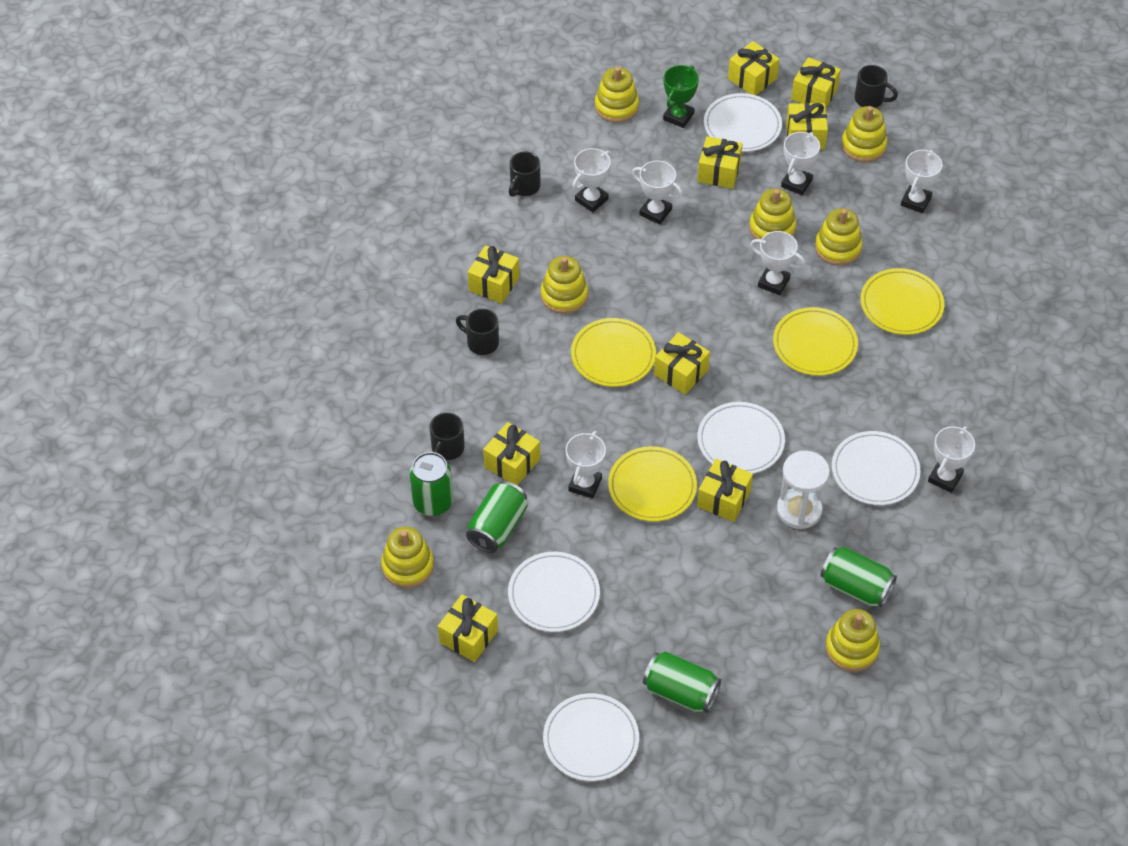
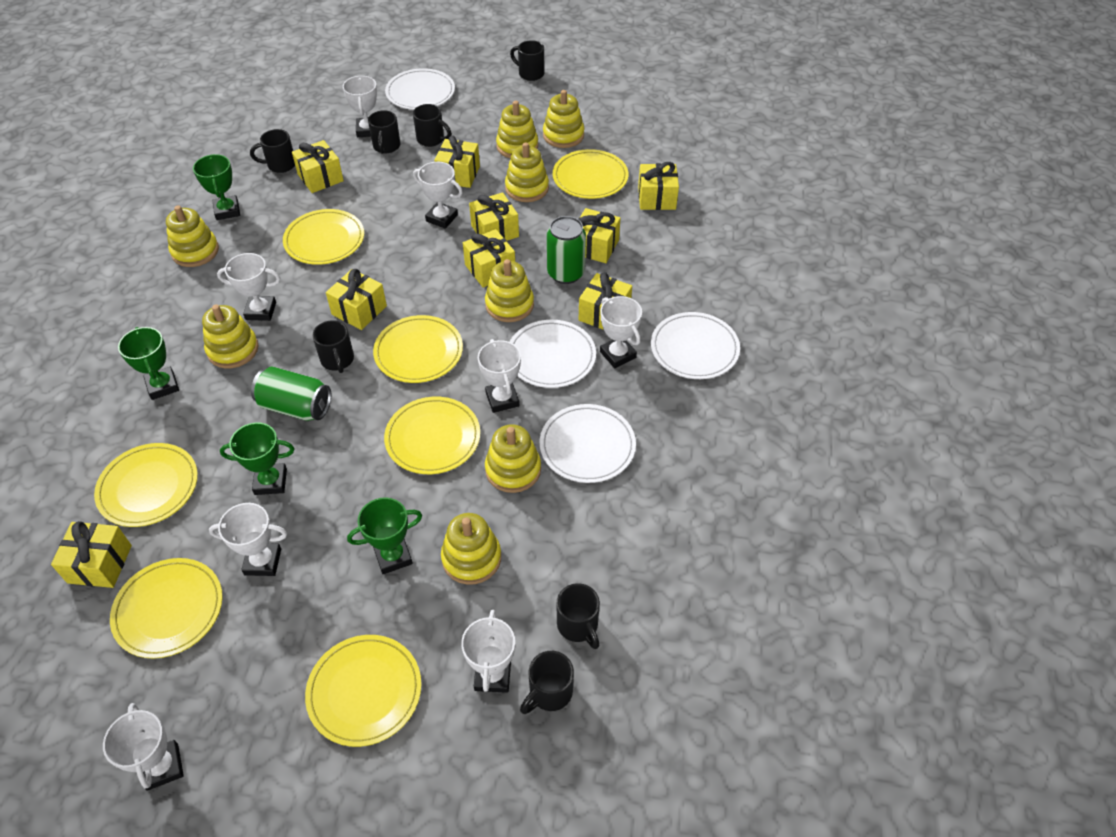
black mug: 4 -> 7
green can: 4 -> 2
green trophy: 1 -> 4
white hourglass: 1 -> 0
white plate: 5 -> 4
white trophy: 7 -> 8
yellow plate: 4 -> 7
yellow stacking toy: 7 -> 8

